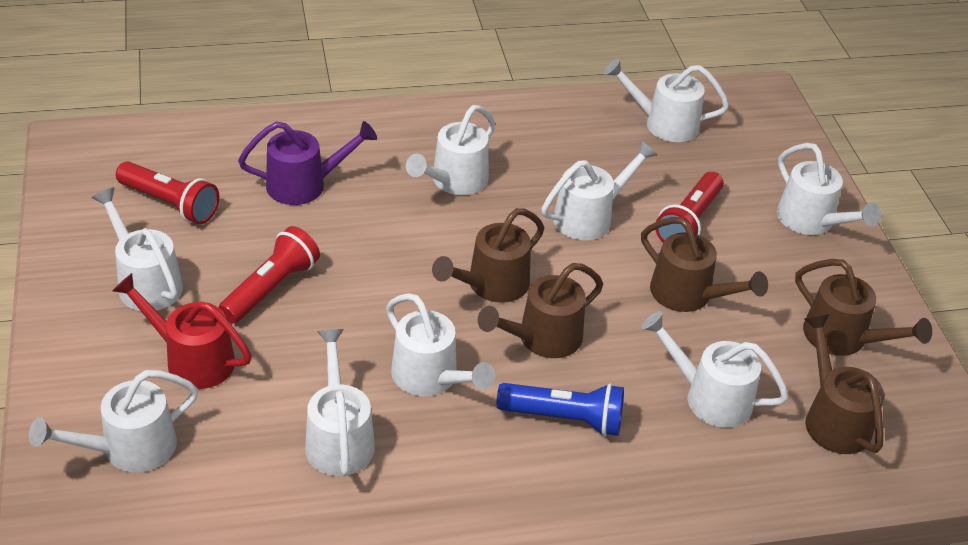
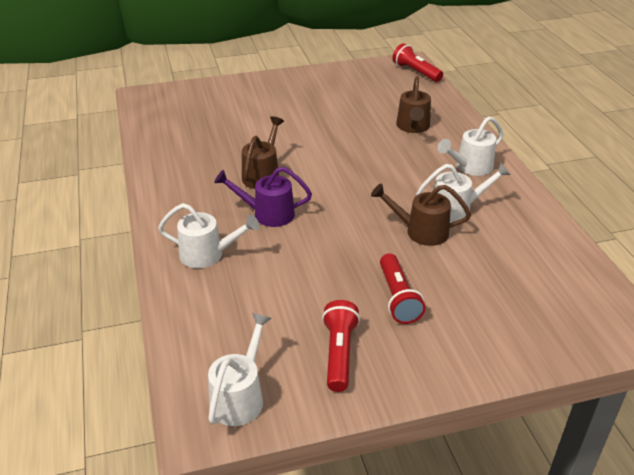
blue flashlight: 1 -> 0
brown watering can: 5 -> 3
red watering can: 1 -> 0
white watering can: 9 -> 4

